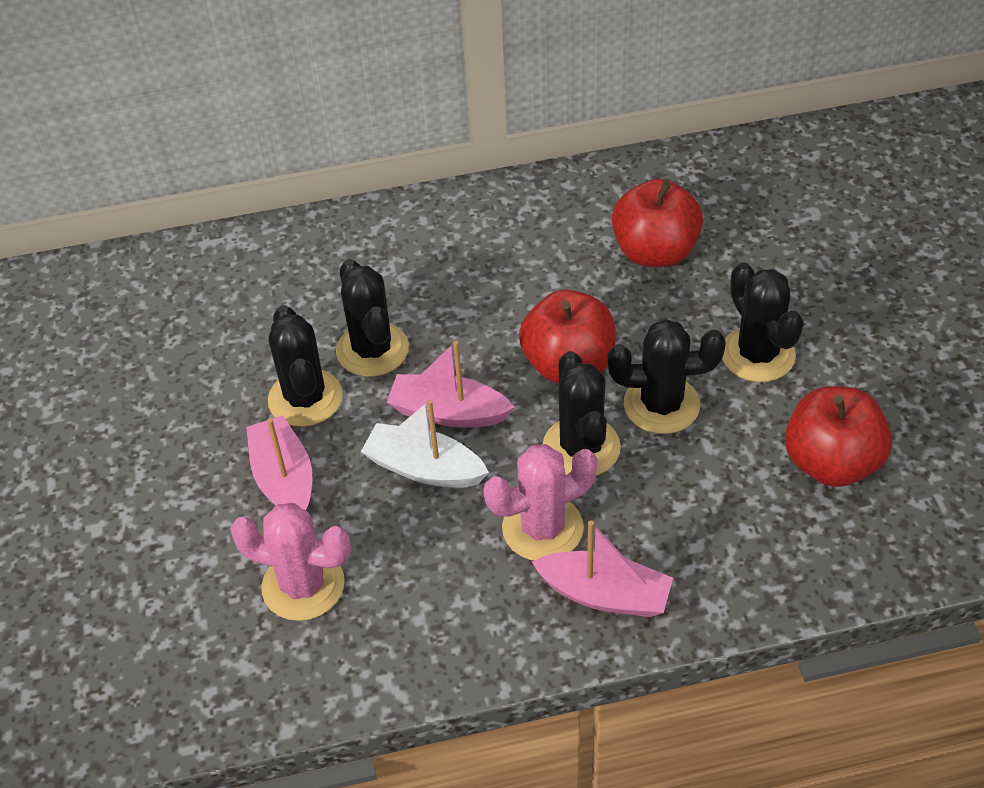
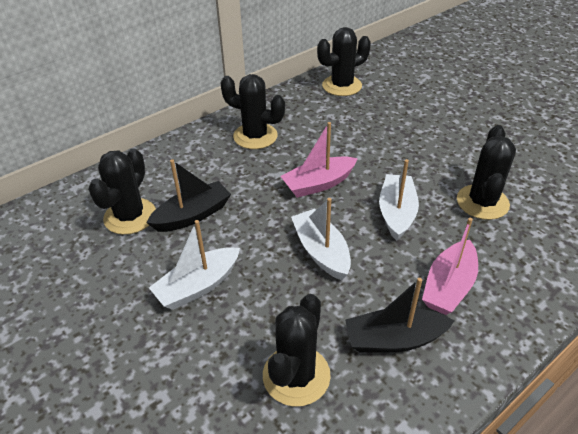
black boat: 0 -> 2
pink boat: 3 -> 2
pink cactus: 2 -> 0
red apple: 3 -> 0
white boat: 1 -> 3

